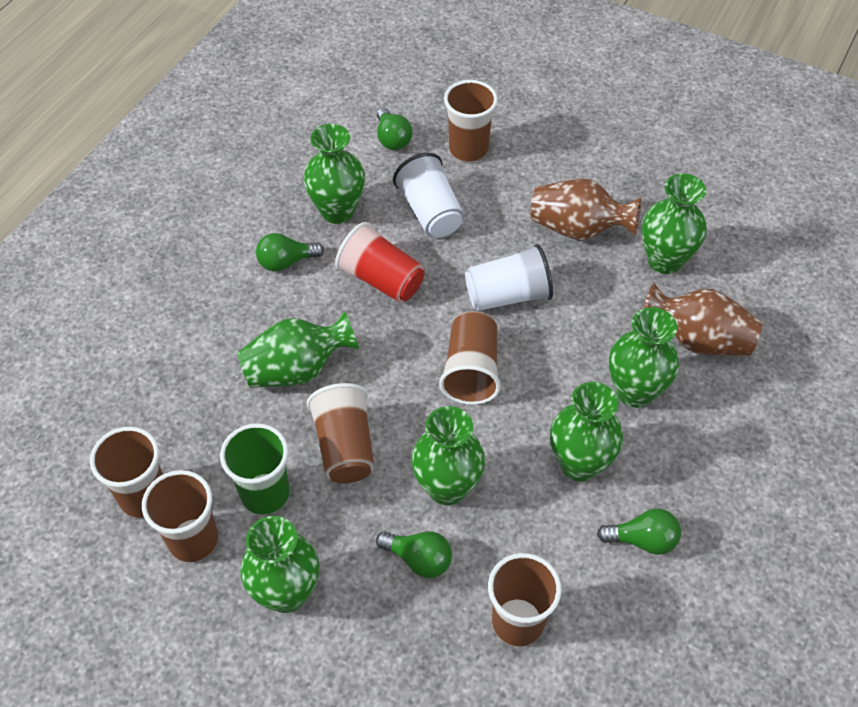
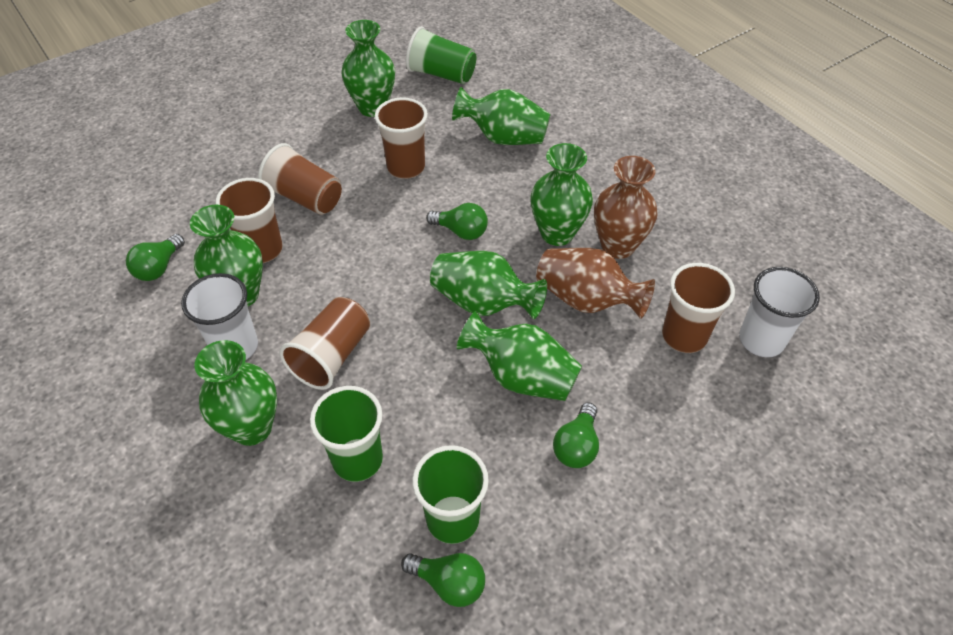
brown cup: 6 -> 5
green cup: 1 -> 3
red cup: 1 -> 0

